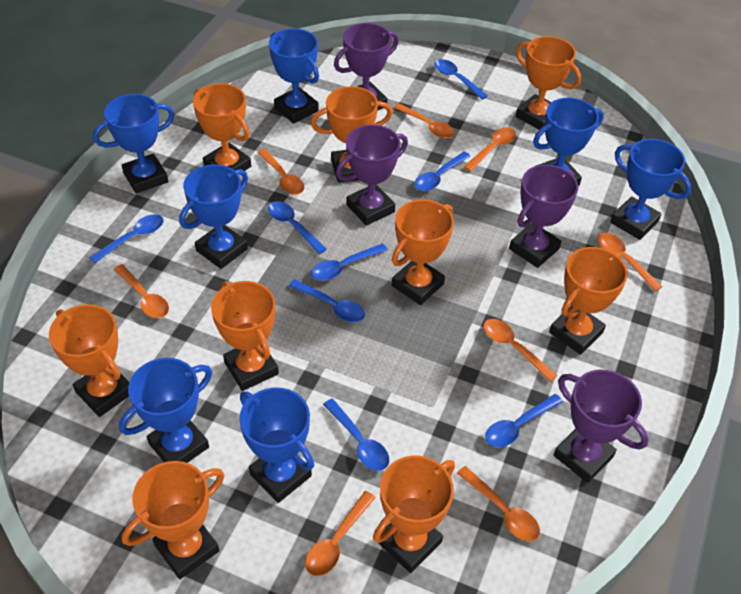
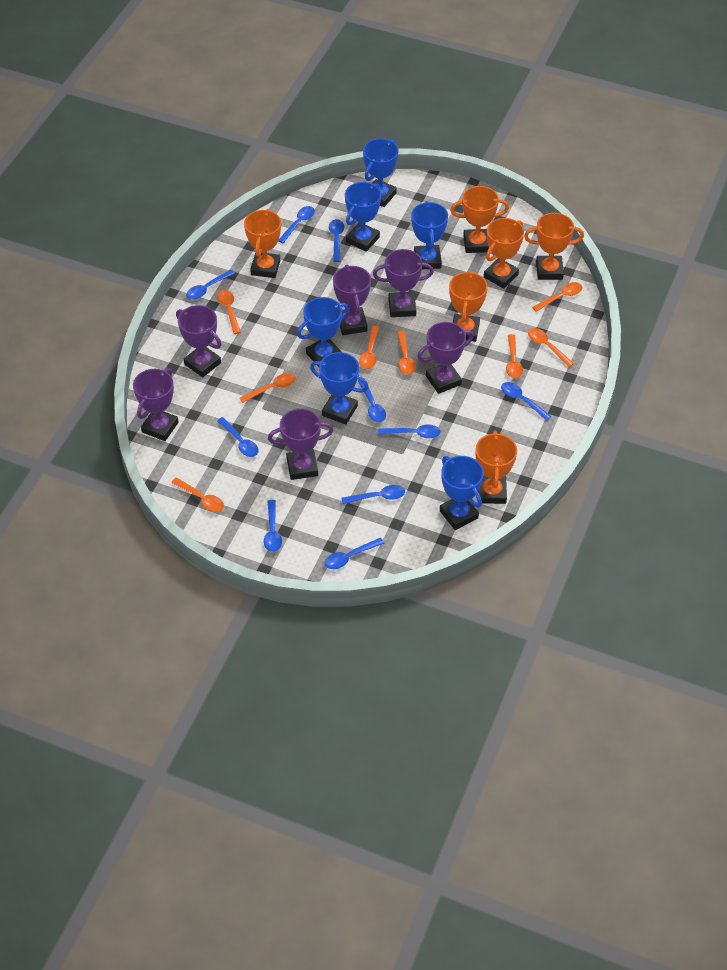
blue spoon: 8 -> 10
blue trophy: 7 -> 6
orange trophy: 9 -> 6
purple trophy: 4 -> 6

